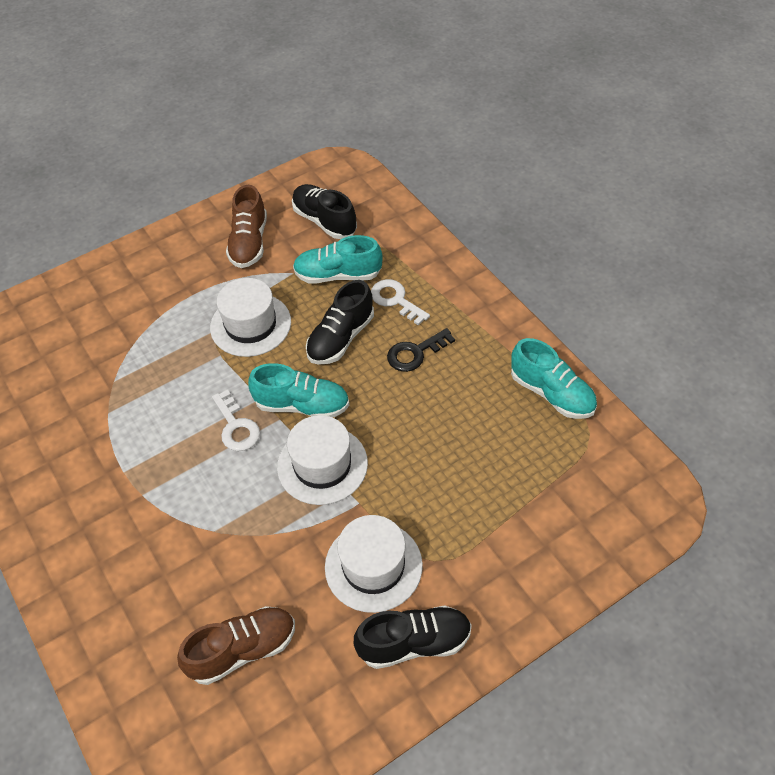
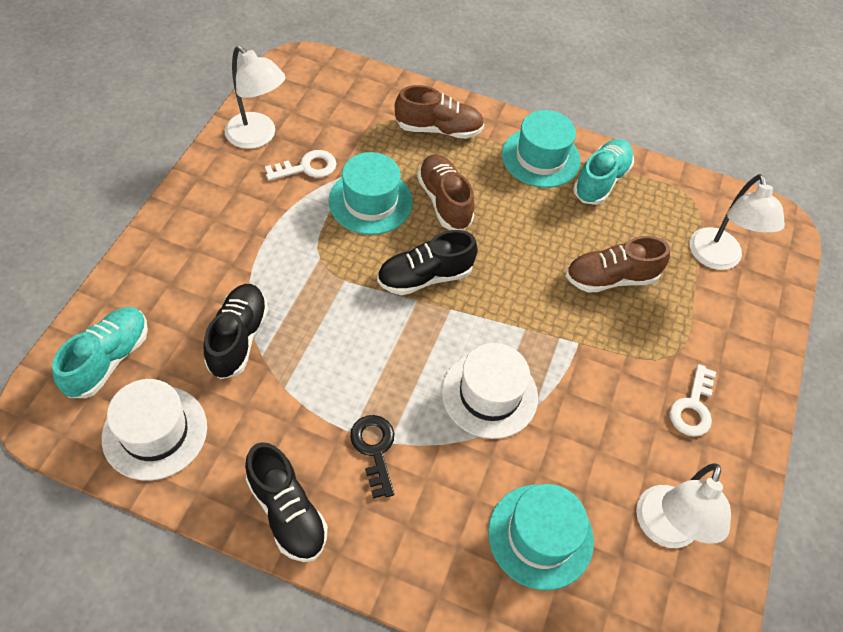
brown shoe: 2 -> 3
turquoise hat: 0 -> 3
turquoise shoe: 3 -> 2
white hat: 3 -> 2
white lamp: 0 -> 3

